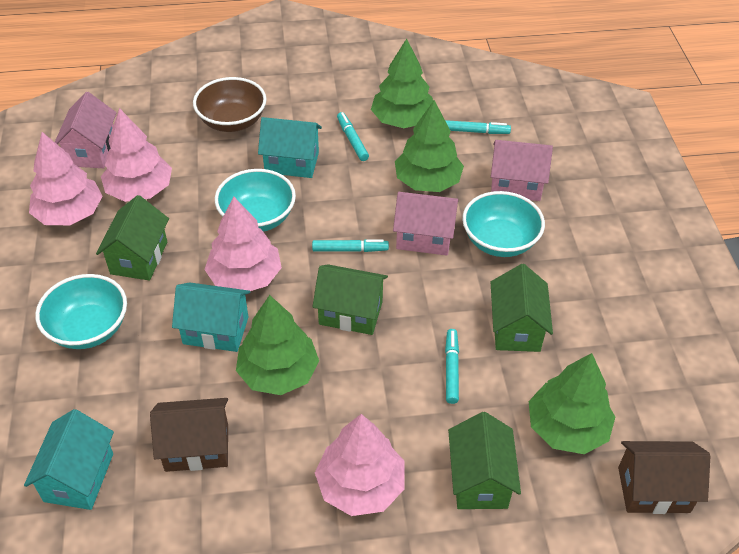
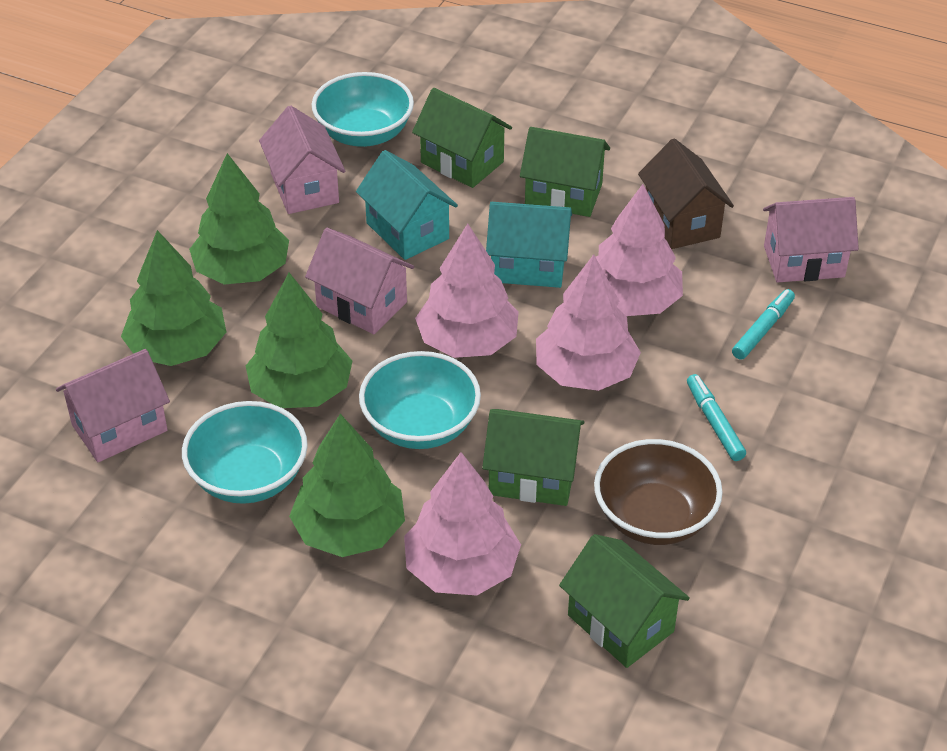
brown house: 2 -> 1
pink house: 3 -> 4
turquoise house: 3 -> 2
turquoise marker: 4 -> 2

